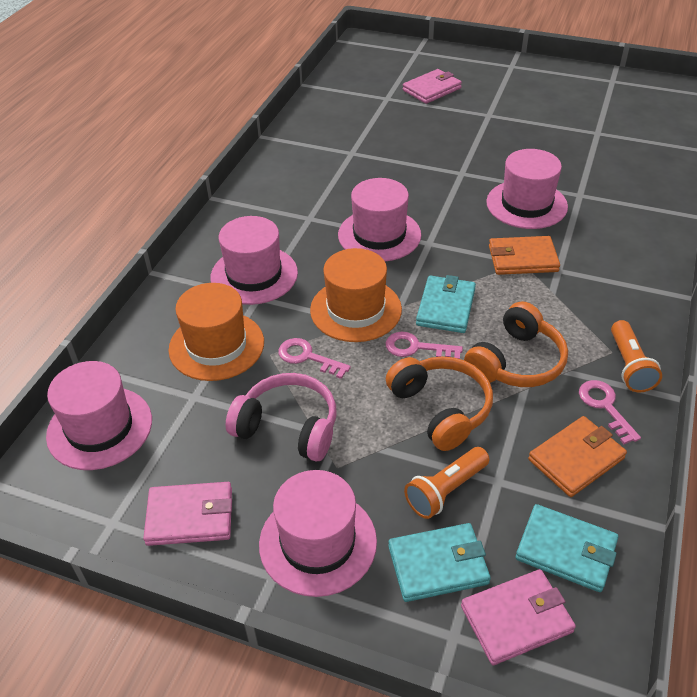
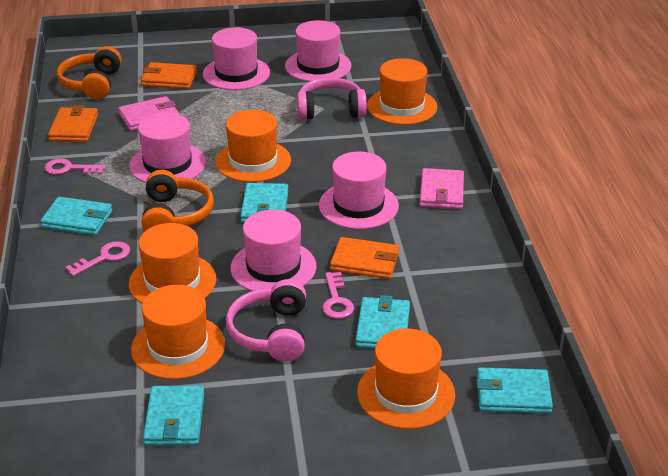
orange flashlight: 2 -> 0
orange hat: 2 -> 5
orange wallet: 2 -> 3
pink headphones: 1 -> 2
pink wallet: 3 -> 2
turquoise wallet: 3 -> 5

